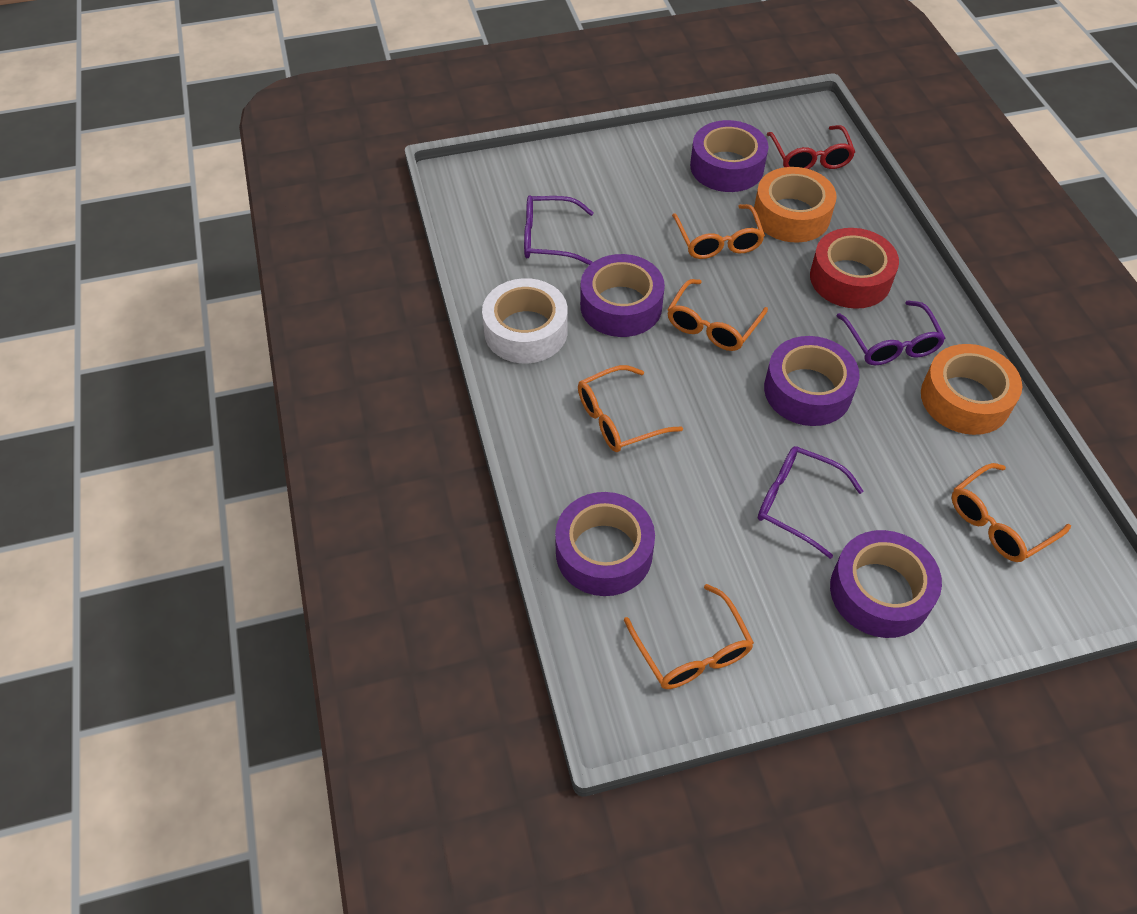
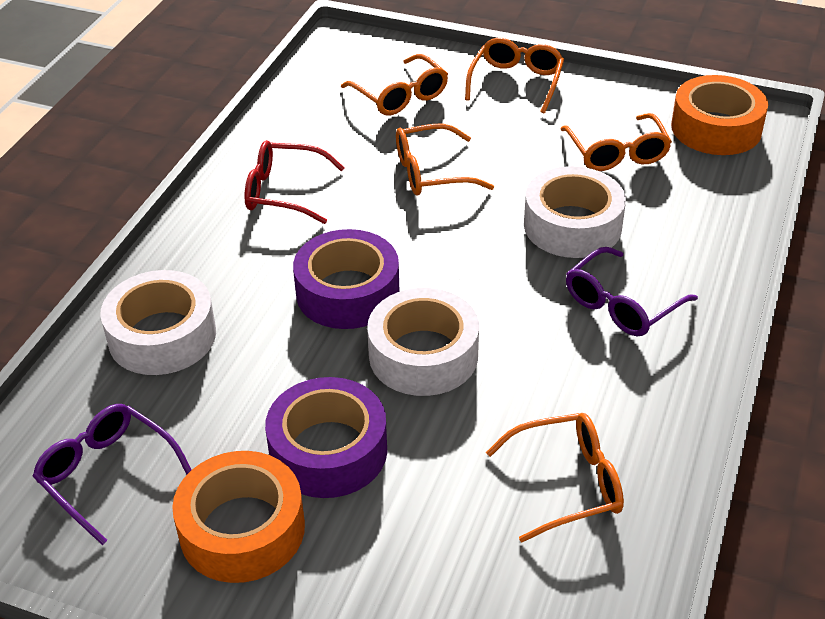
purple glasses: 3 -> 2
purple tape: 5 -> 2
red tape: 1 -> 0
white tape: 1 -> 3

